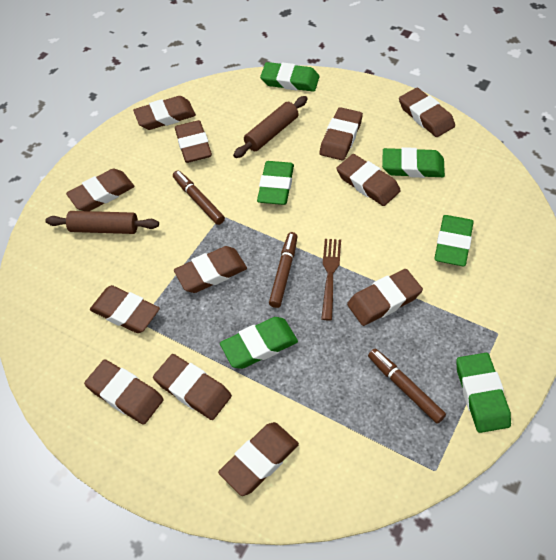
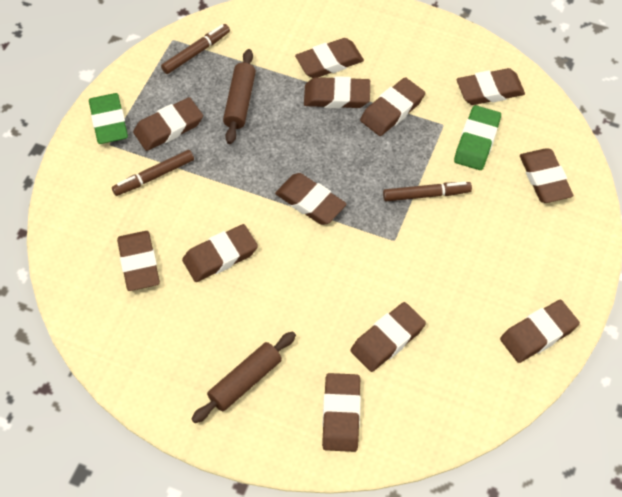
brown fork: 1 -> 0
green eraser: 6 -> 2

